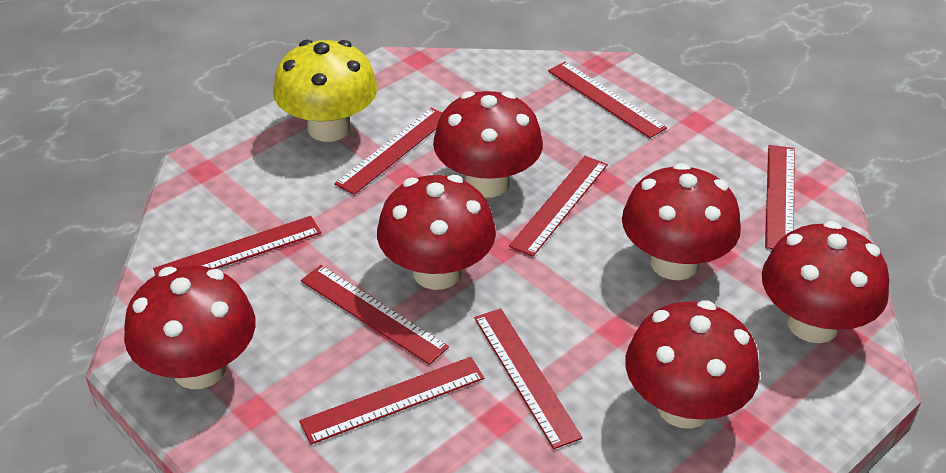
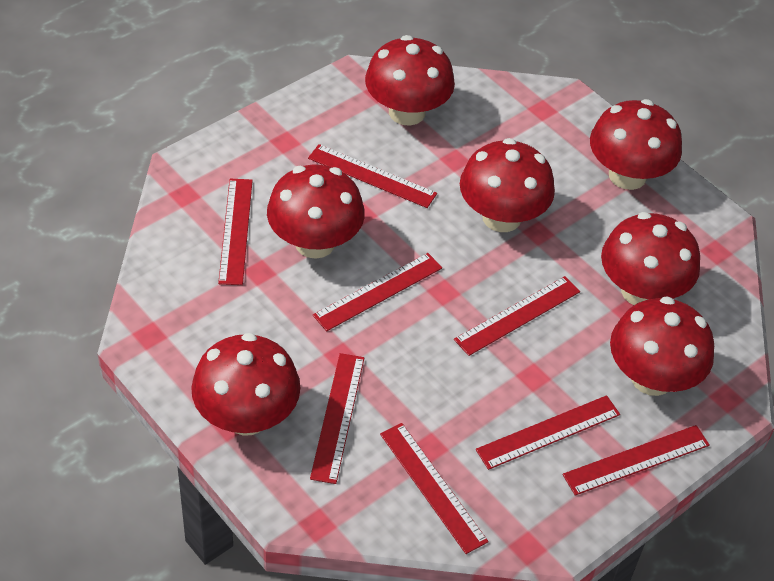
red mushroom: 6 -> 7
yellow mushroom: 1 -> 0

